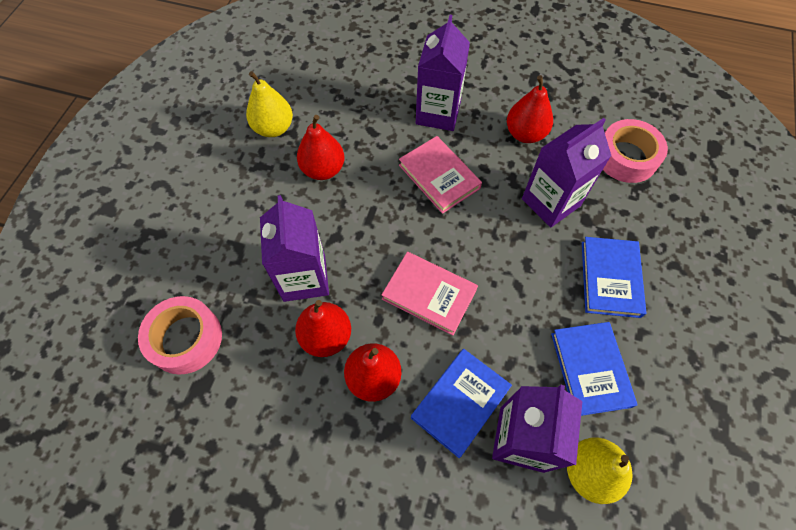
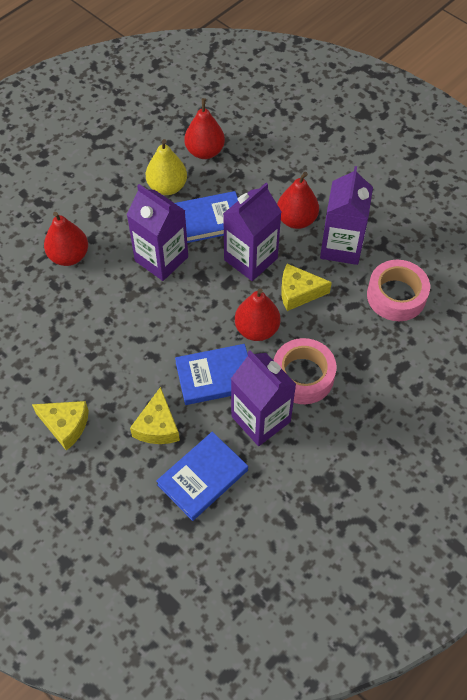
pink book: 2 -> 0
yellow cheese: 0 -> 3
yellow pear: 2 -> 1

